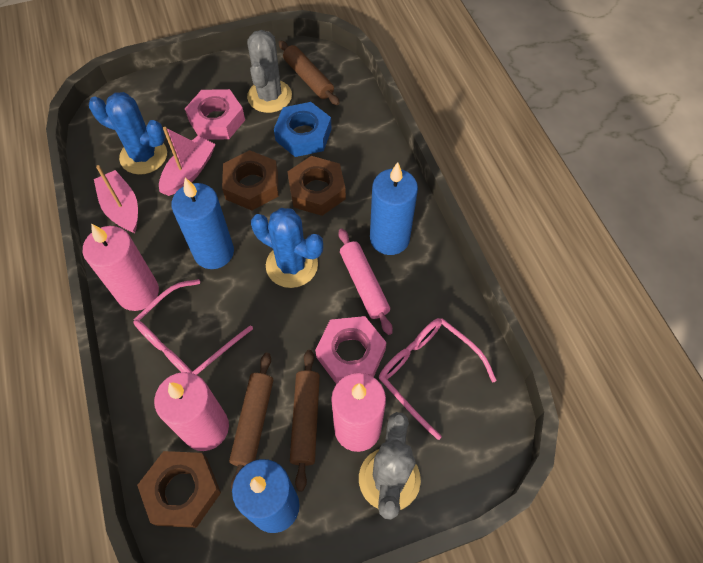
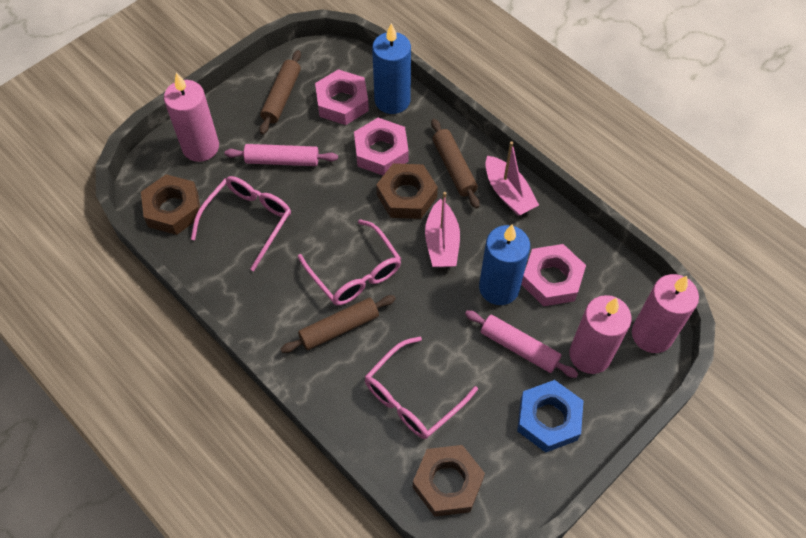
blue cactus: 2 -> 0
blue candle: 3 -> 2
grey cactus: 2 -> 0
pink glasses: 2 -> 3
pink nut: 2 -> 3
pink rolling pin: 1 -> 2

